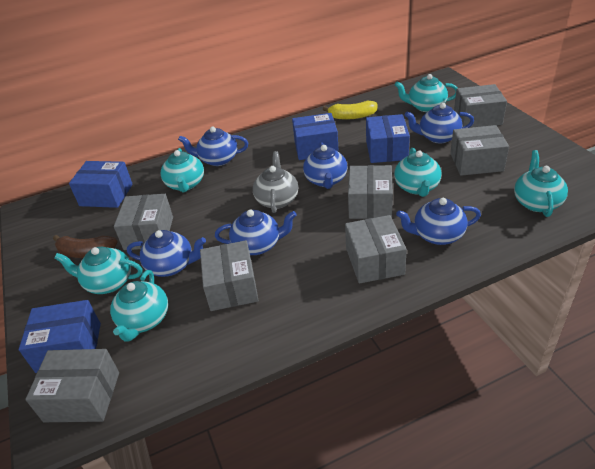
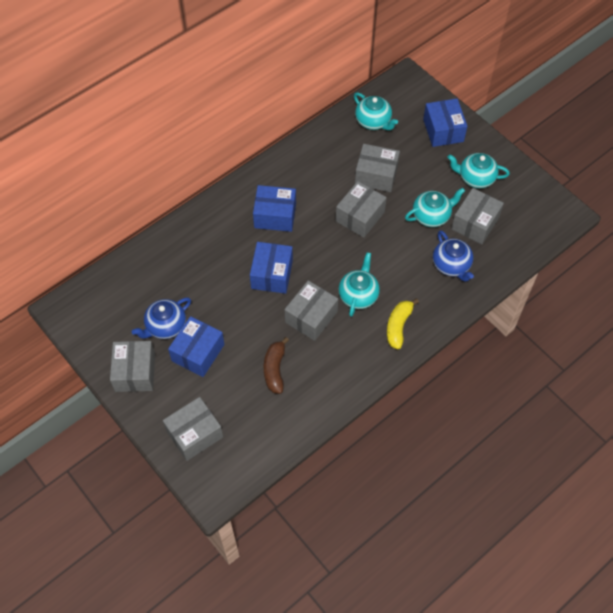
blue teapot: 6 -> 2
grey box: 7 -> 6
grey teapot: 1 -> 0
turquoise teapot: 6 -> 4

